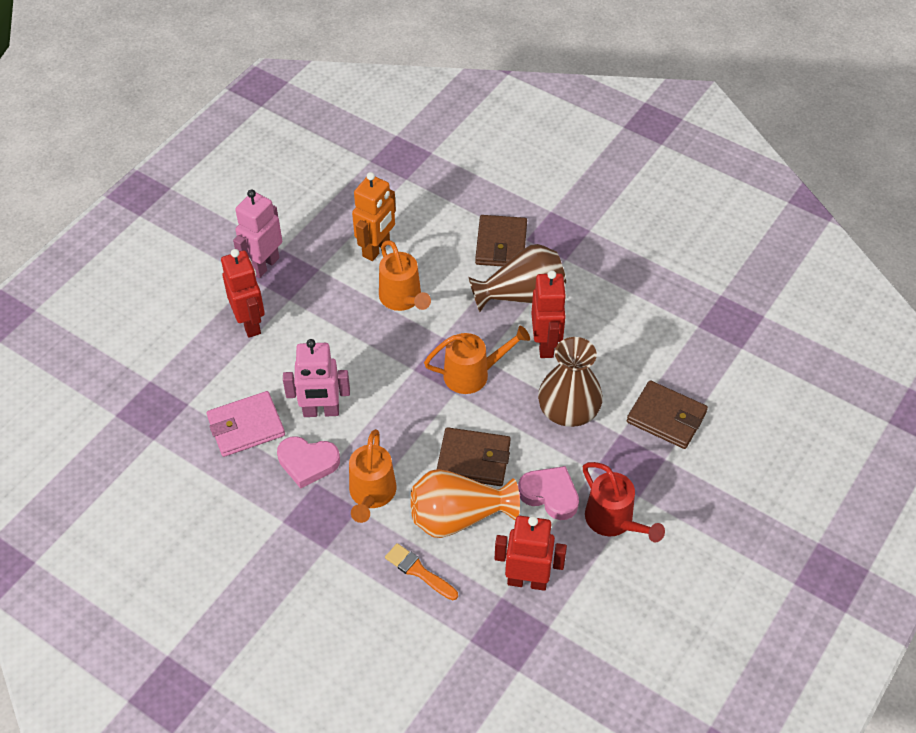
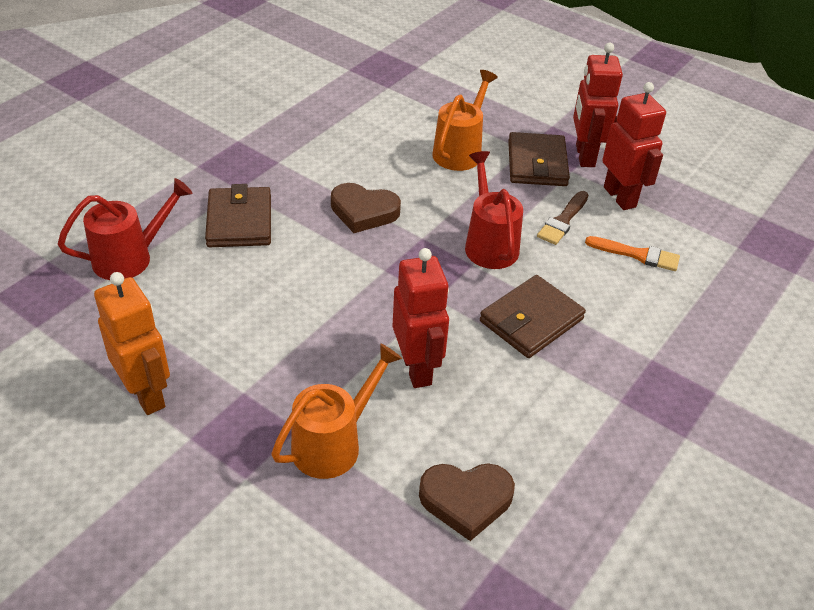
brown brush: 0 -> 1
brown heart: 0 -> 2
brown vase: 2 -> 0
orange vase: 1 -> 0
orange watering can: 3 -> 2
pink heart: 2 -> 0
pink robot: 2 -> 0
pink wallet: 1 -> 0
red watering can: 1 -> 2

